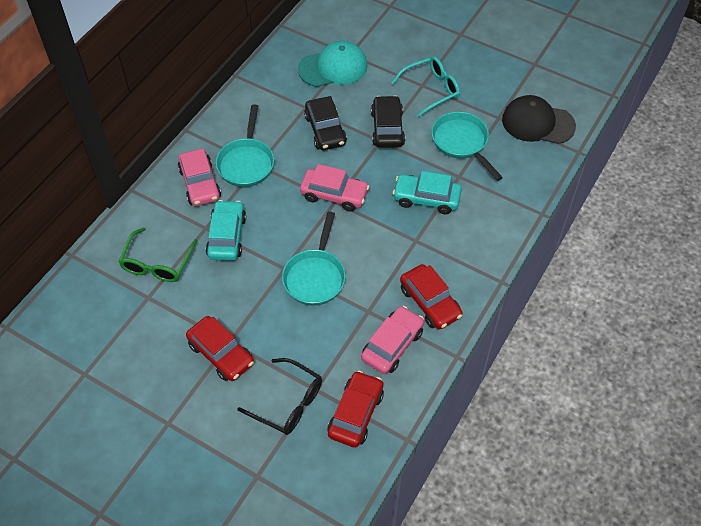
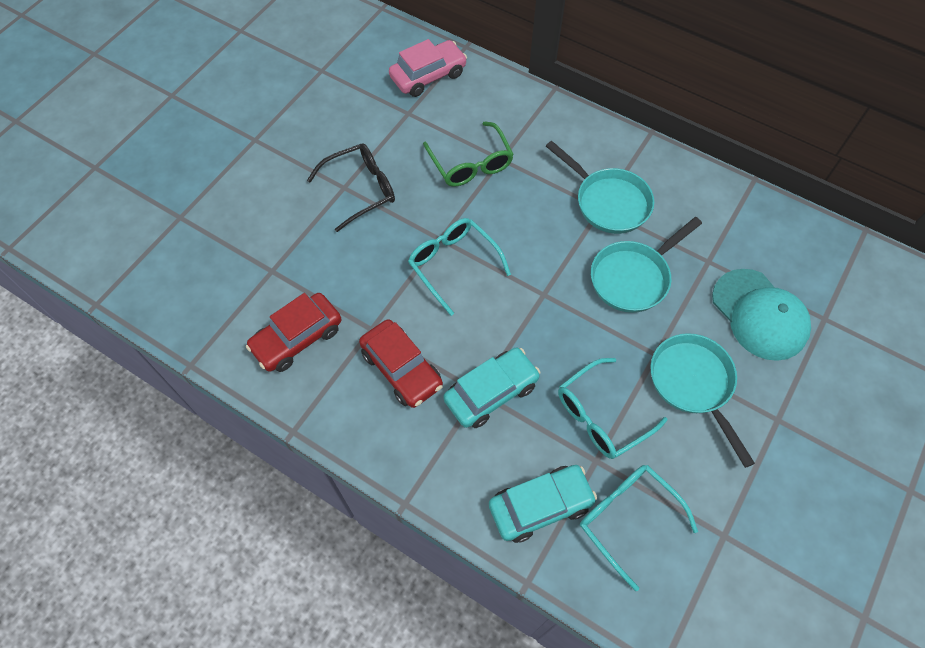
black cap: 1 -> 0
black car: 2 -> 0
pink car: 3 -> 1
red car: 3 -> 2
turquoise glasses: 1 -> 3

